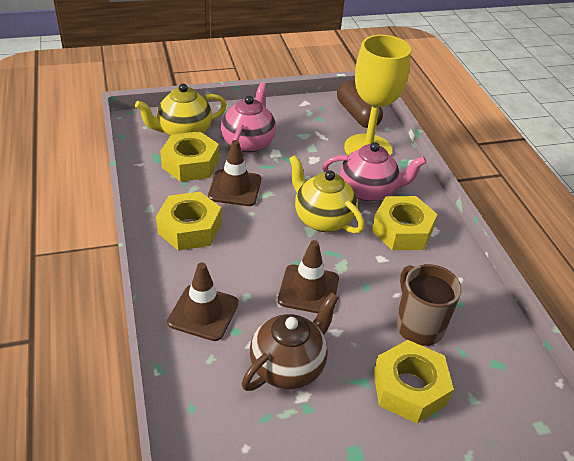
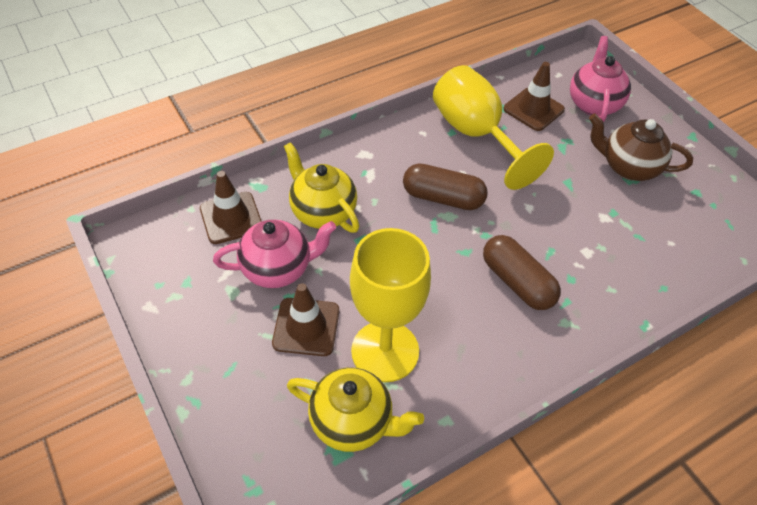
brown capsule: 1 -> 2
brown mug: 1 -> 0
yellow goblet: 1 -> 2
yellow nut: 4 -> 0

